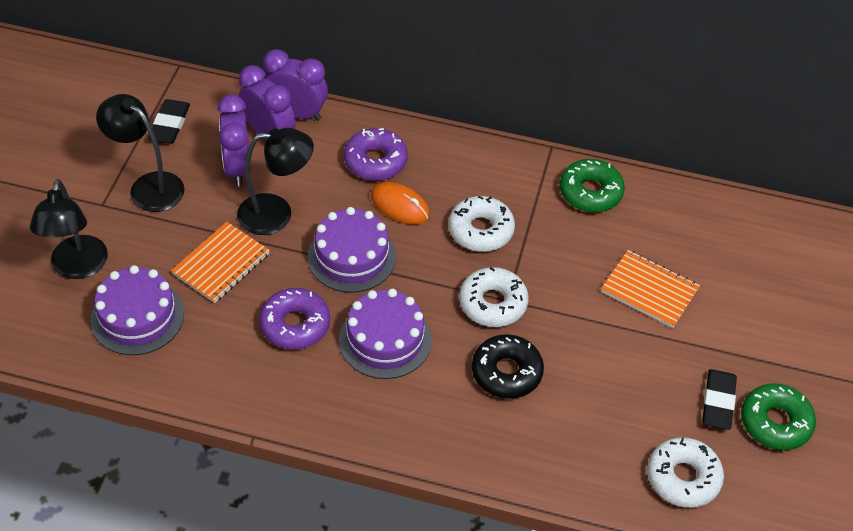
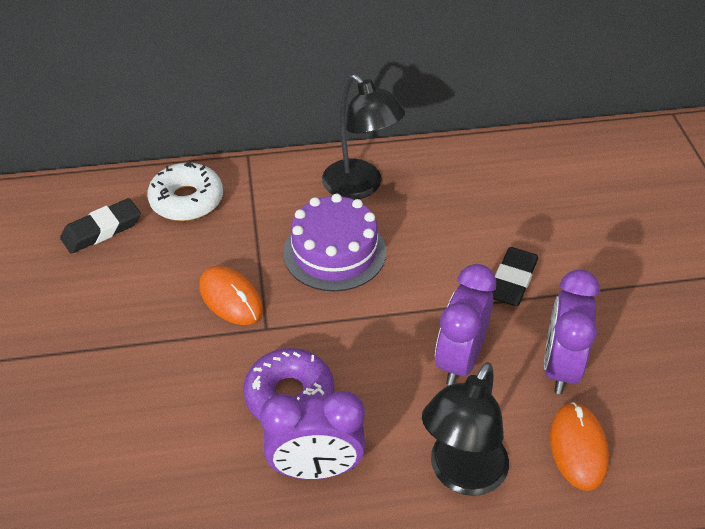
black donut: 1 -> 0
black lamp: 3 -> 2
green donut: 2 -> 0
orange mouse: 1 -> 2
orange notebook: 2 -> 0
purple cake: 3 -> 1
purple donut: 2 -> 1
white donut: 3 -> 1

